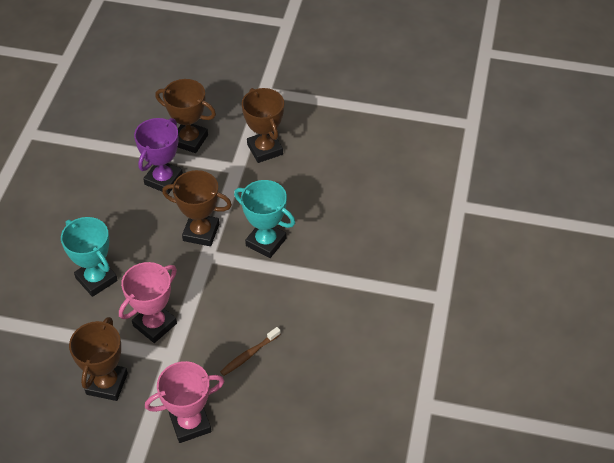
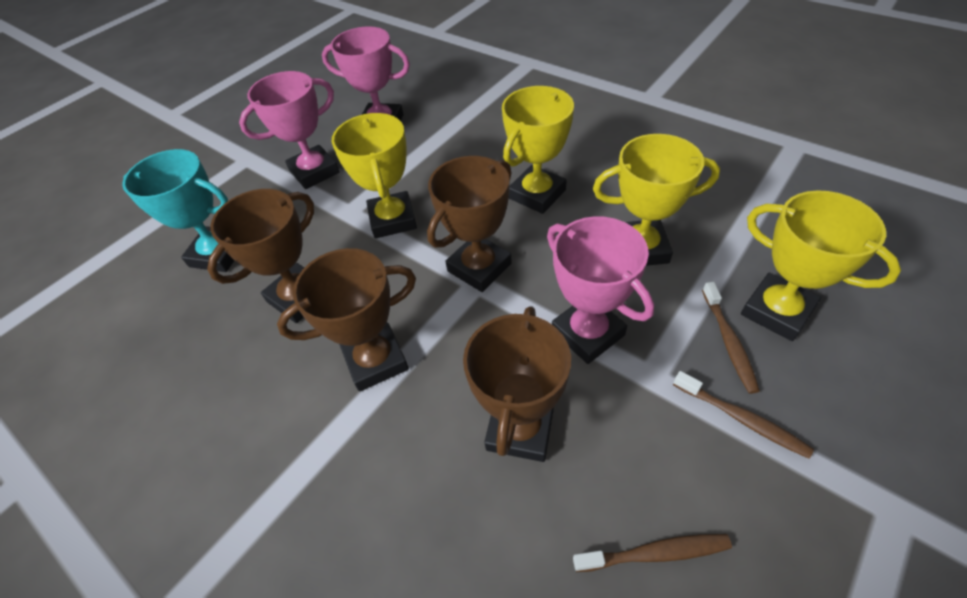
brown toothbrush: 1 -> 3
pink trophy: 2 -> 3
purple trophy: 1 -> 0
turquoise trophy: 2 -> 1
yellow trophy: 0 -> 4

